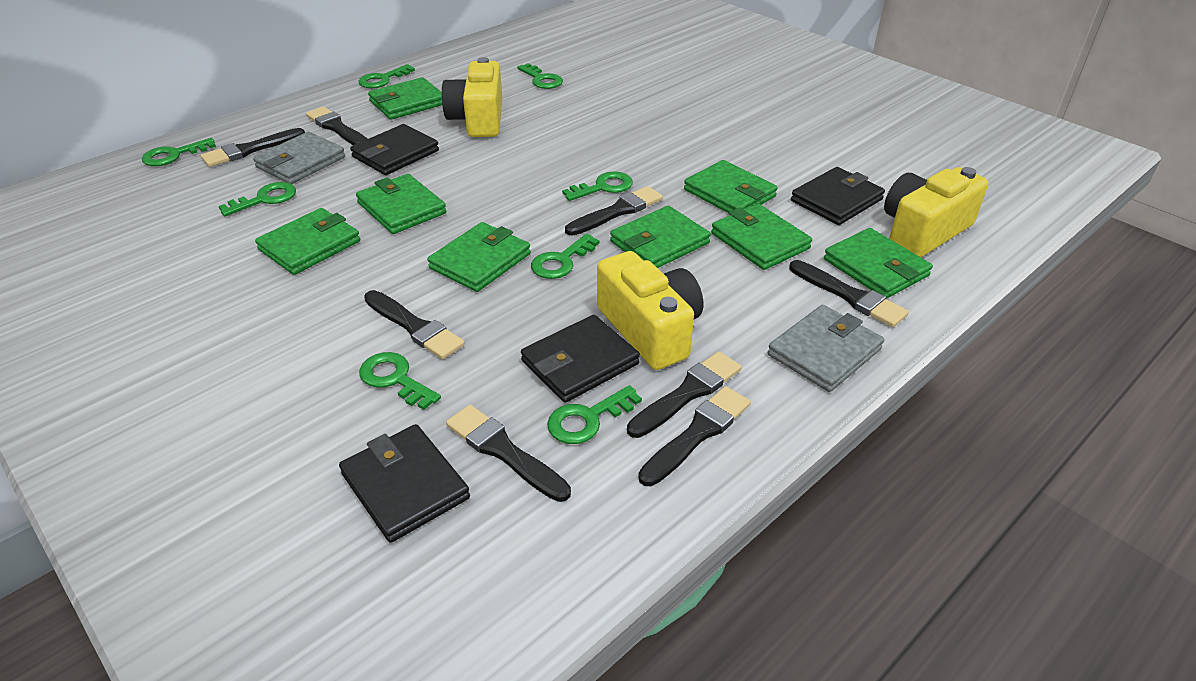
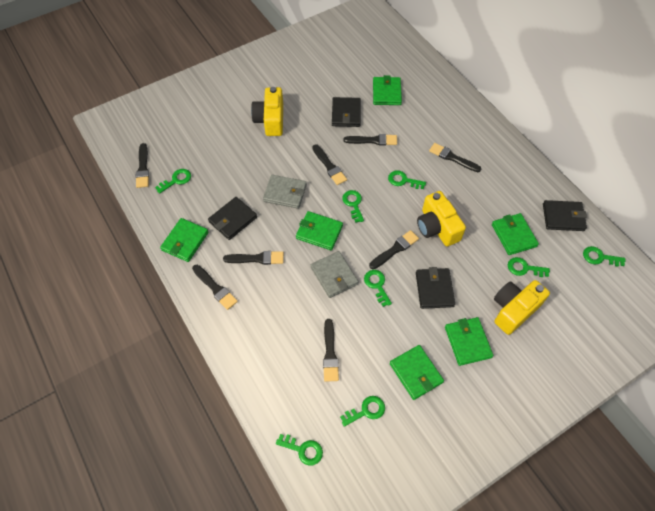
green wallet: 8 -> 6

